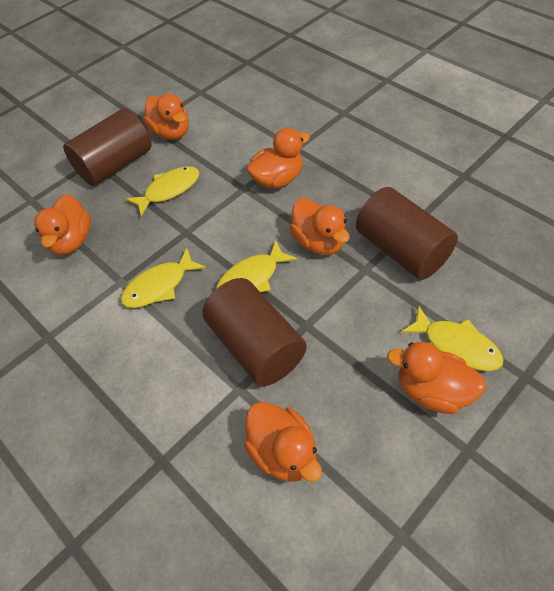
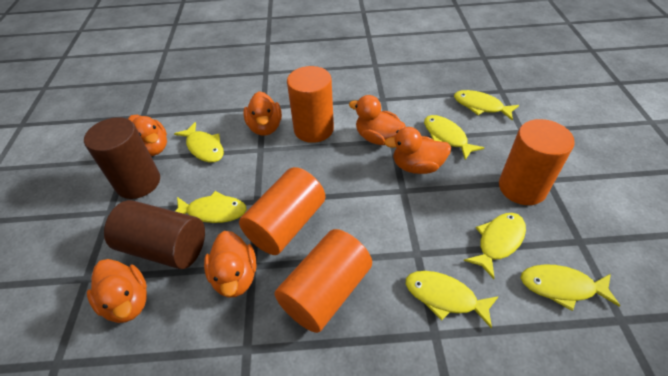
brown cylinder: 3 -> 2
orange cylinder: 0 -> 4
yellow fish: 4 -> 7

